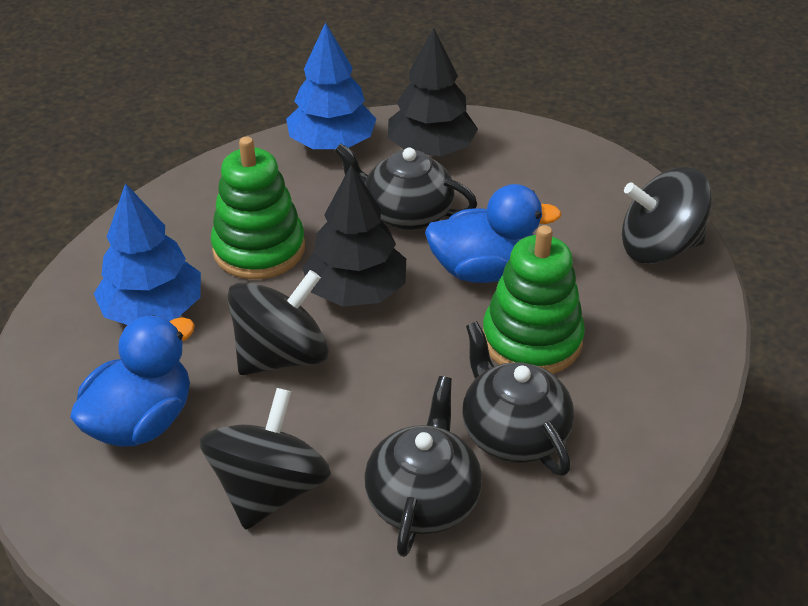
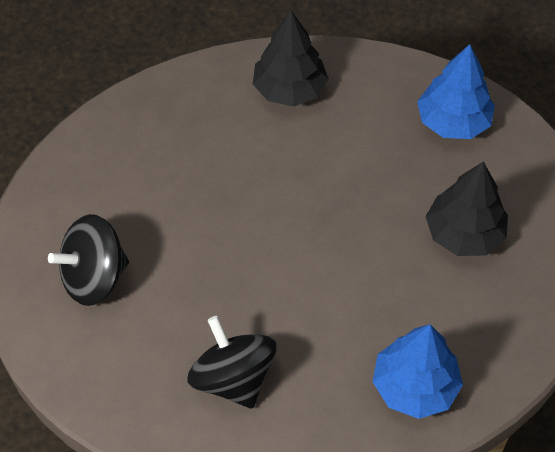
black spinning top: 3 -> 2
black teapot: 3 -> 0
blue duck: 2 -> 0
green stacking toy: 2 -> 0

